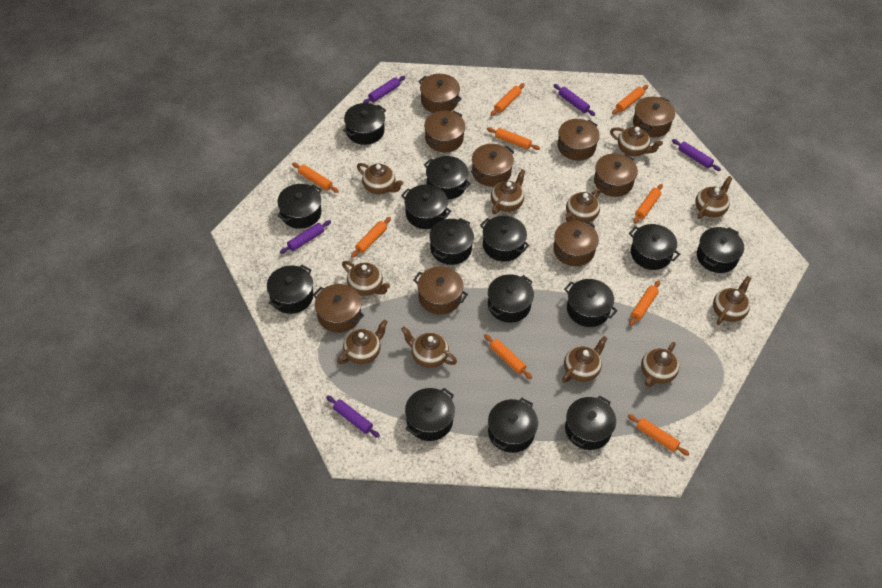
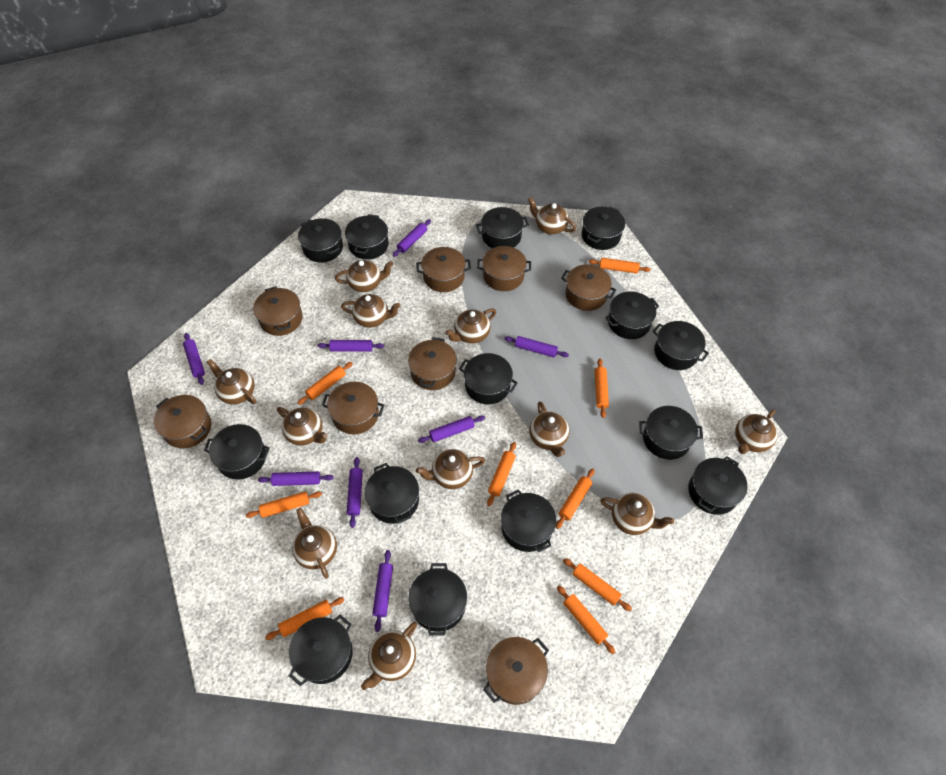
brown pot: 9 -> 8
brown teapot: 11 -> 12
purple rolling pin: 5 -> 8

